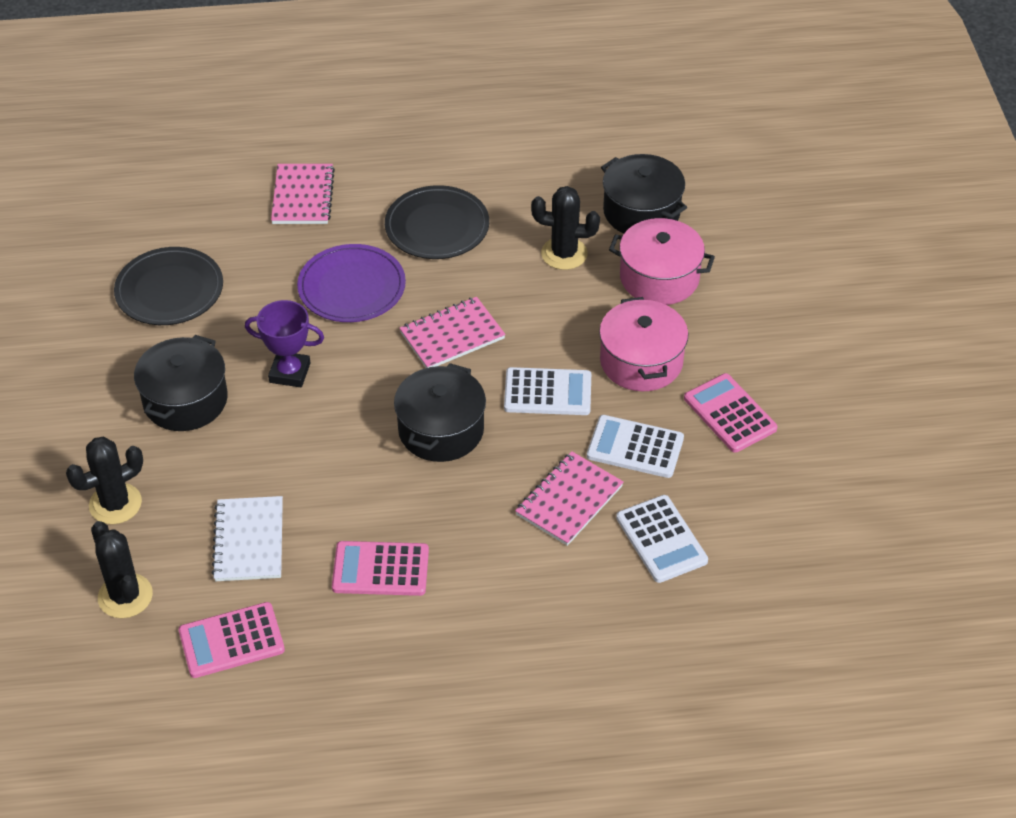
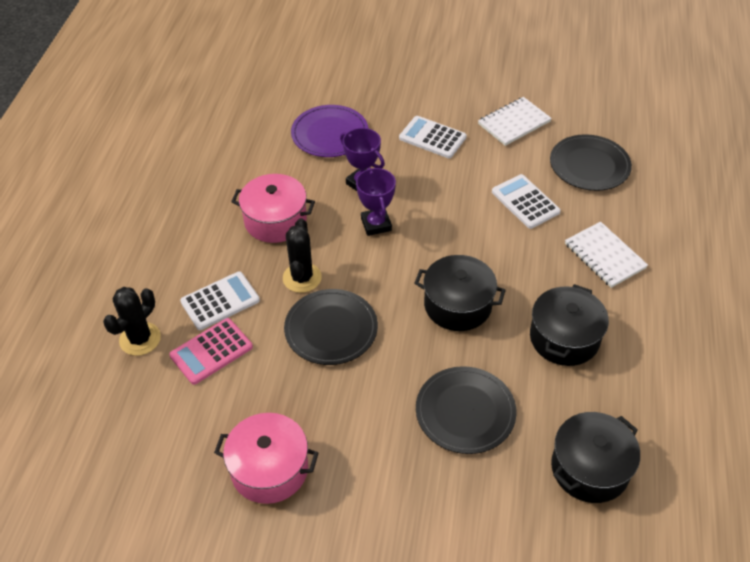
black cactus: 3 -> 2
black plate: 2 -> 3
pink calculator: 3 -> 1
pink notebook: 3 -> 0
purple trophy: 1 -> 2
white notebook: 1 -> 2

